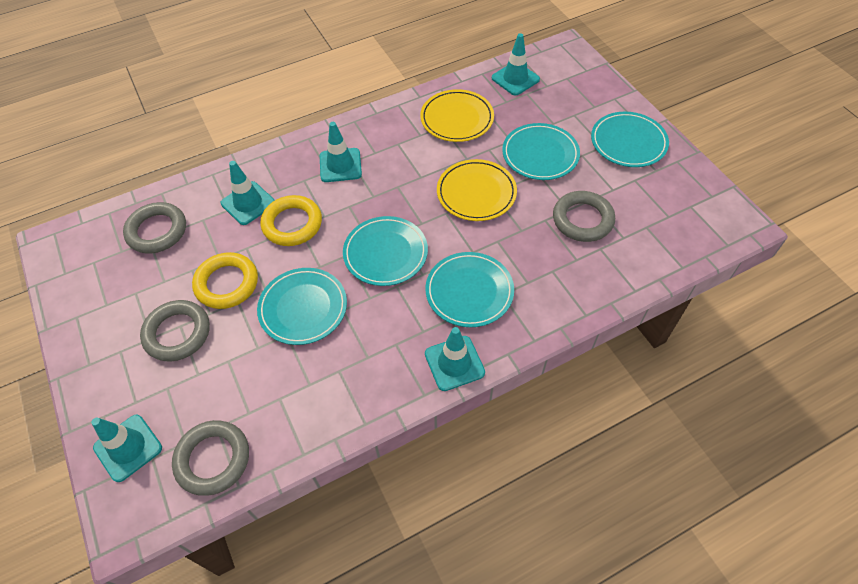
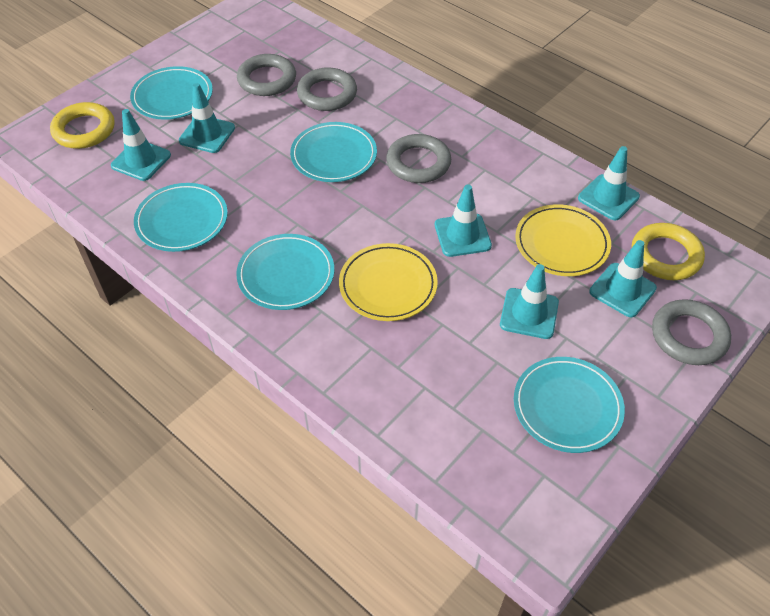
turquoise traffic cone: 5 -> 6

